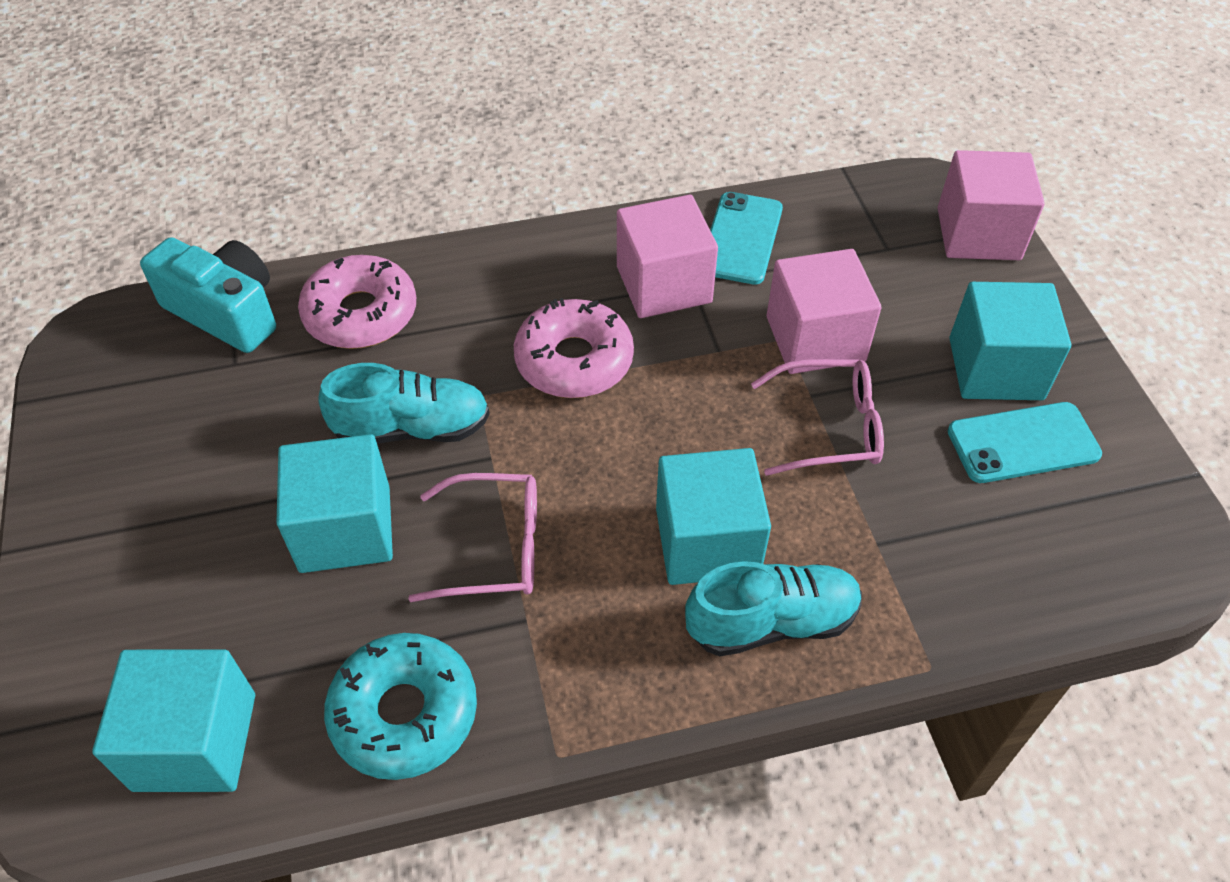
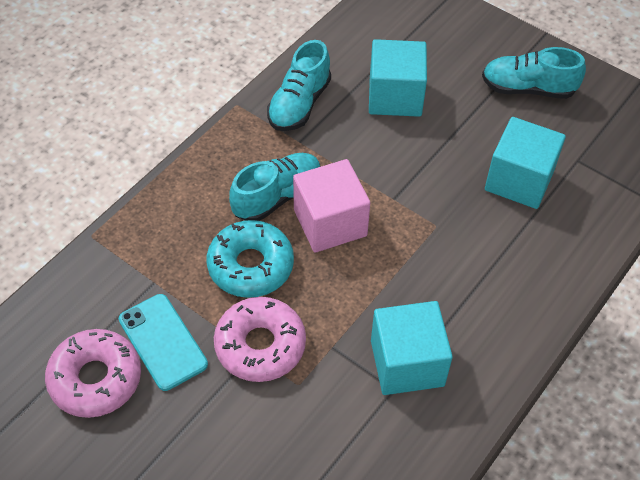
pink cube: 3 -> 1
pink glasses: 2 -> 0
turquoise camera: 1 -> 0
turquoise cube: 4 -> 3
turquoise phone: 2 -> 1
turquoise shoe: 2 -> 3

